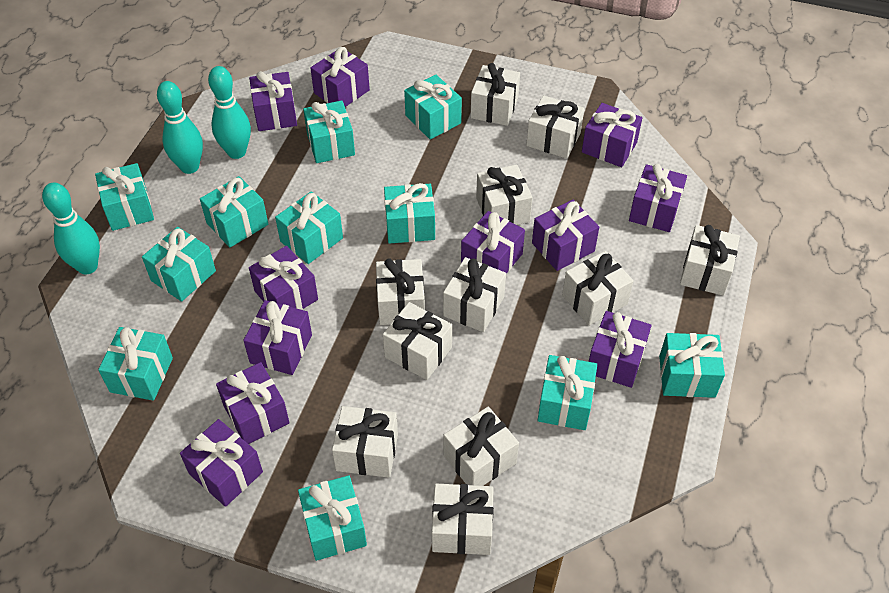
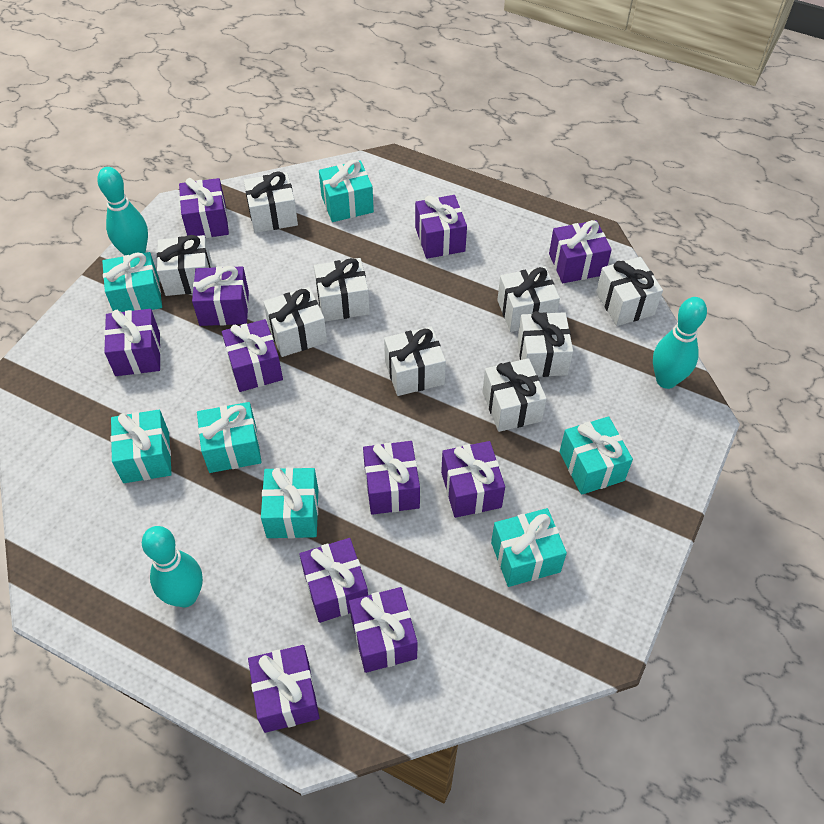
turquoise gift: 11 -> 7
white gift: 11 -> 9

